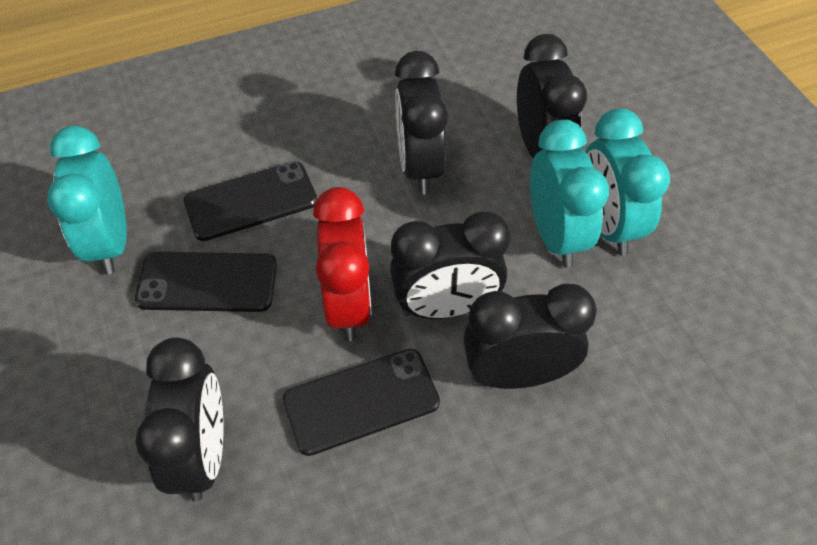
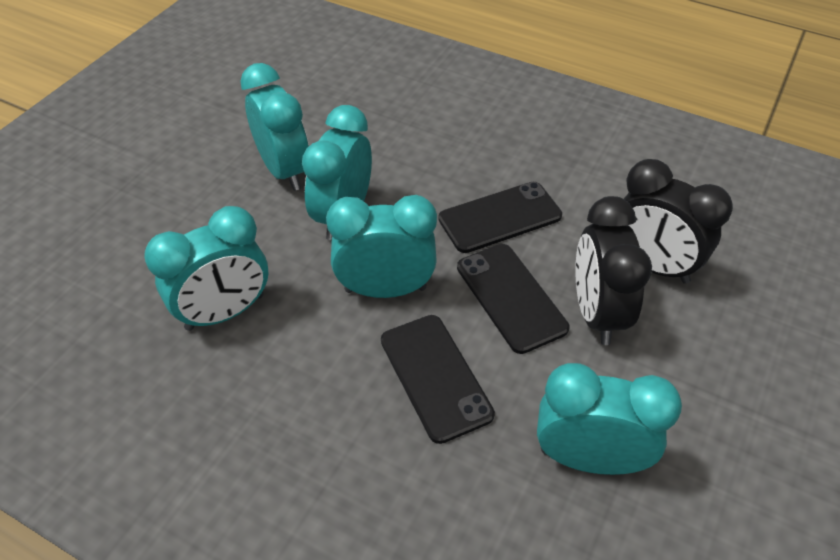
black clock: 5 -> 2
red clock: 1 -> 0
turquoise clock: 3 -> 5

